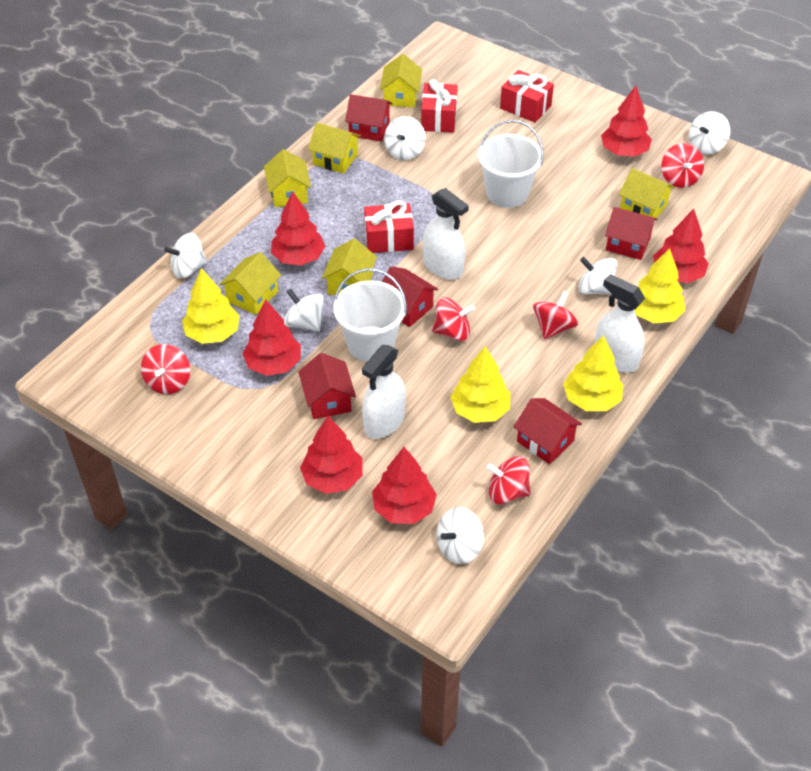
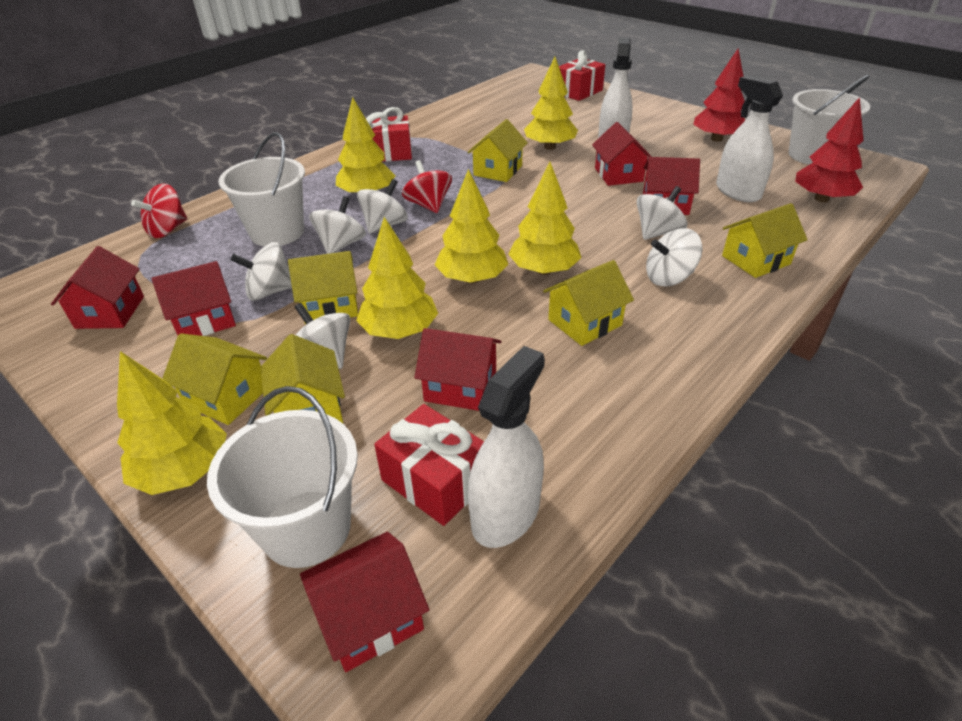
red house: 5 -> 6
red spinning top: 5 -> 2
red tree: 6 -> 2
white bucket: 2 -> 3
yellow tree: 4 -> 6

